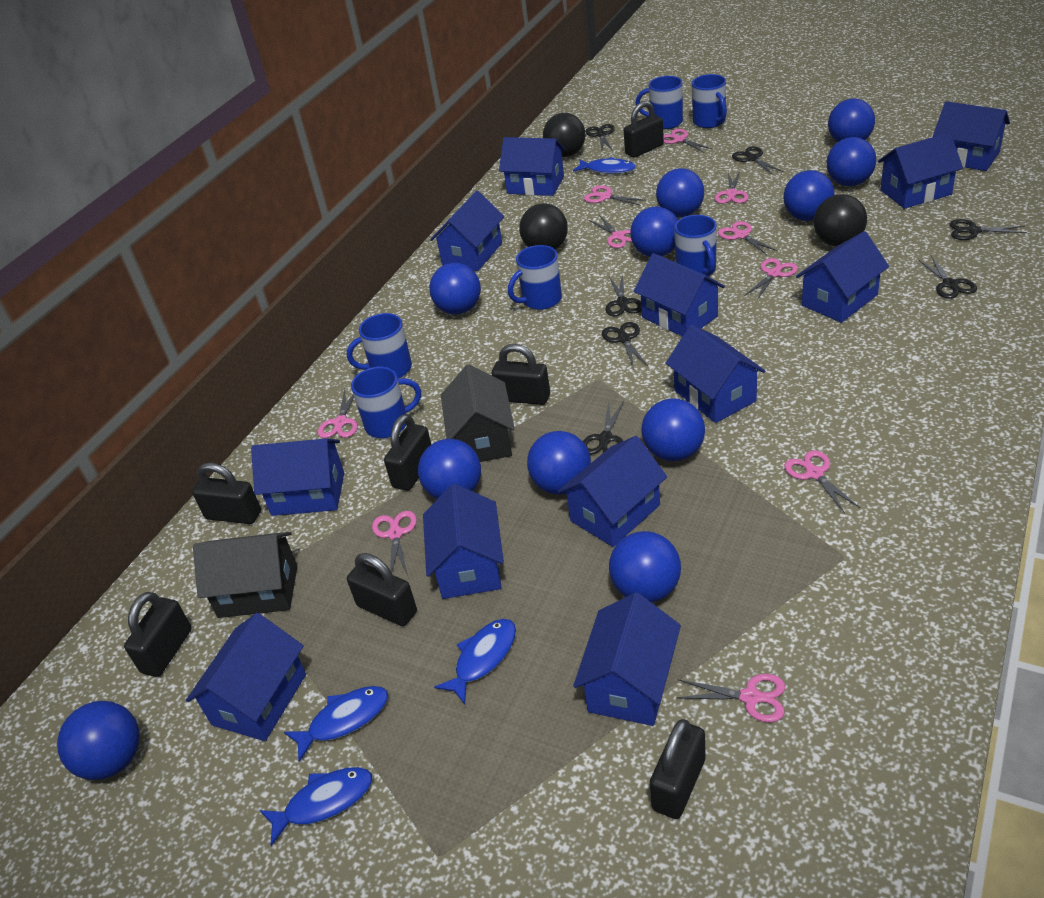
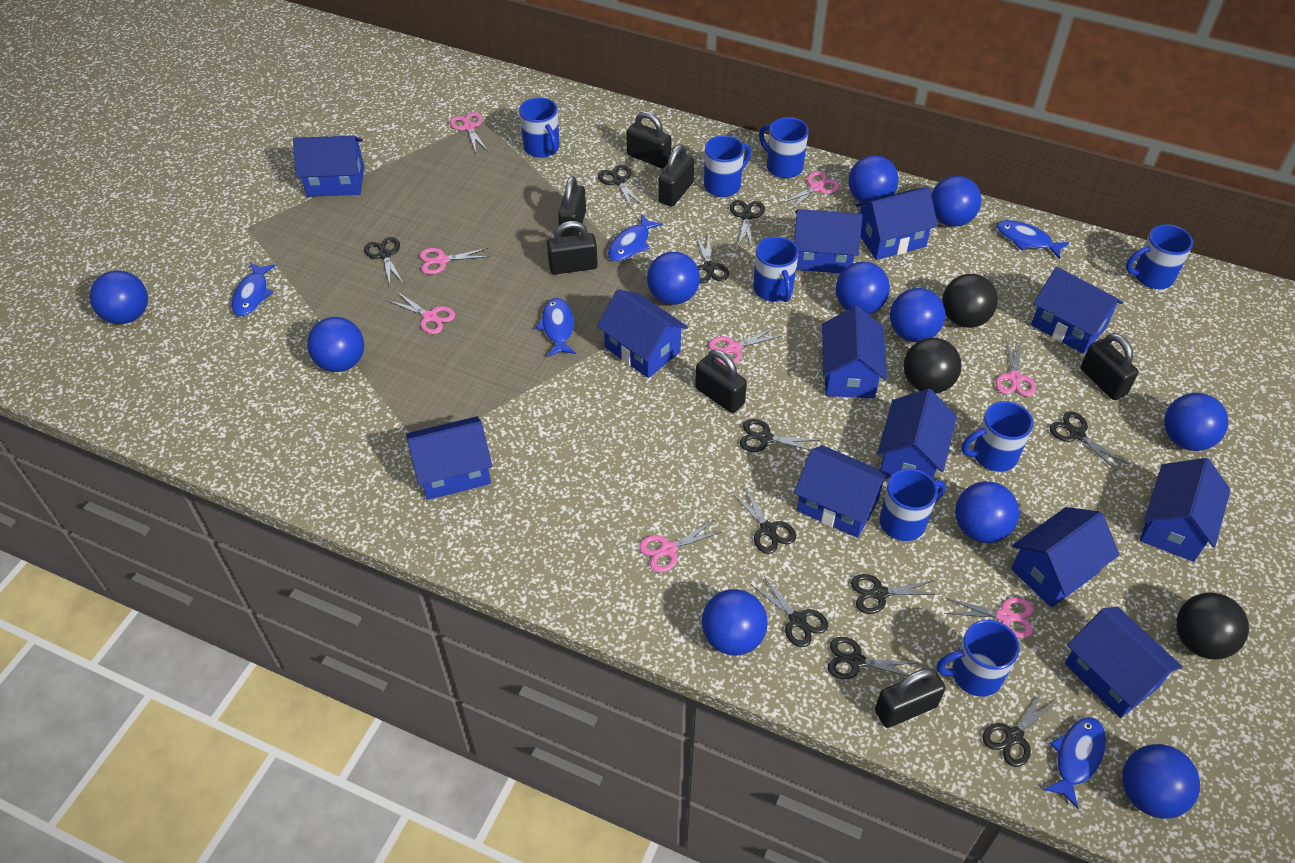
black house: 2 -> 0
black scissors: 7 -> 11
blue fish: 4 -> 5
blue mug: 6 -> 8
pink scissors: 10 -> 8

